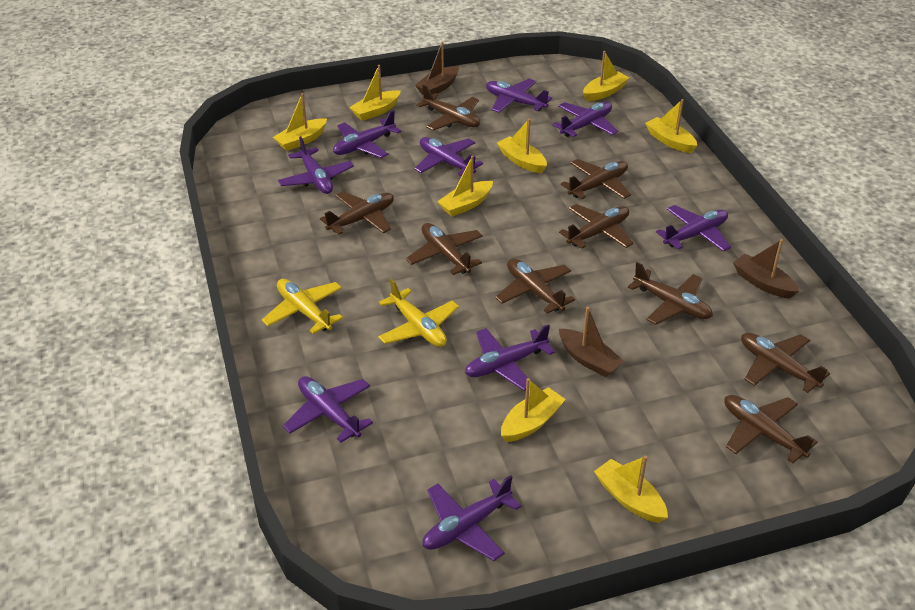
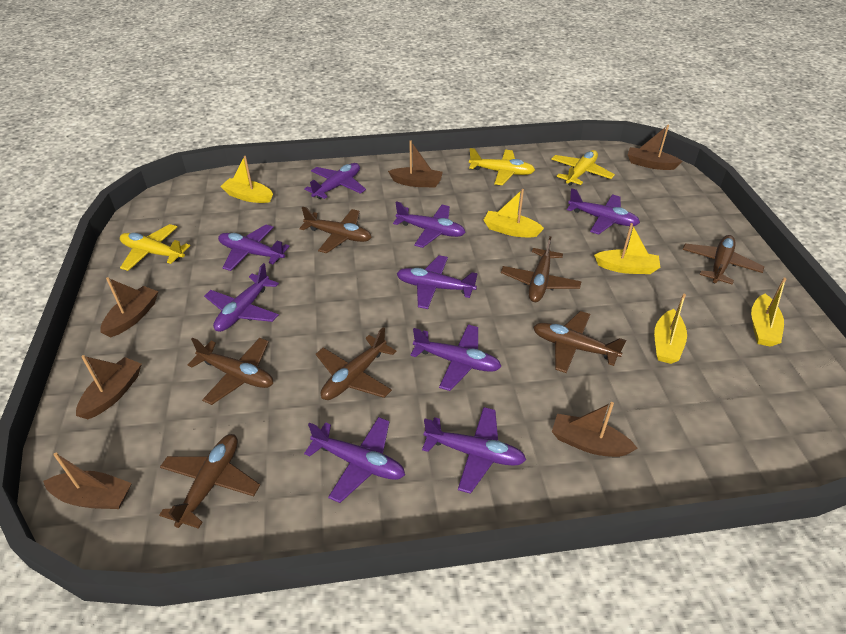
brown boat: 3 -> 6
brown plane: 9 -> 7
yellow boat: 8 -> 5
yellow plane: 2 -> 3

